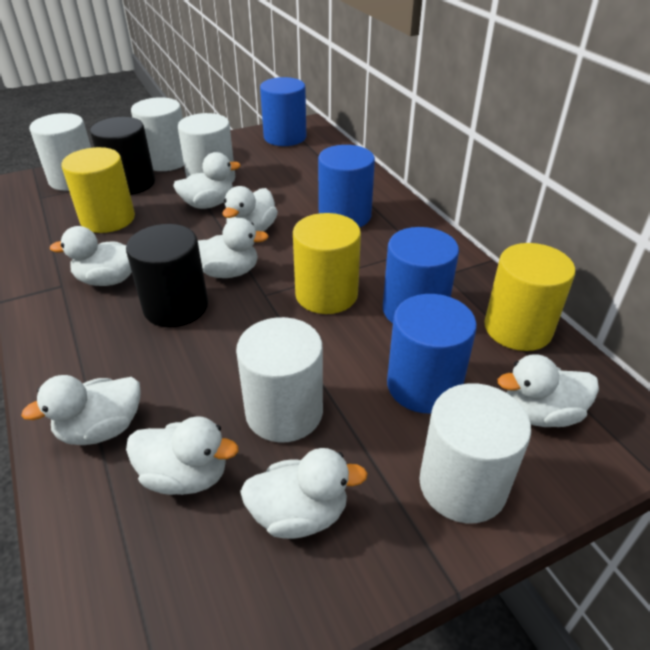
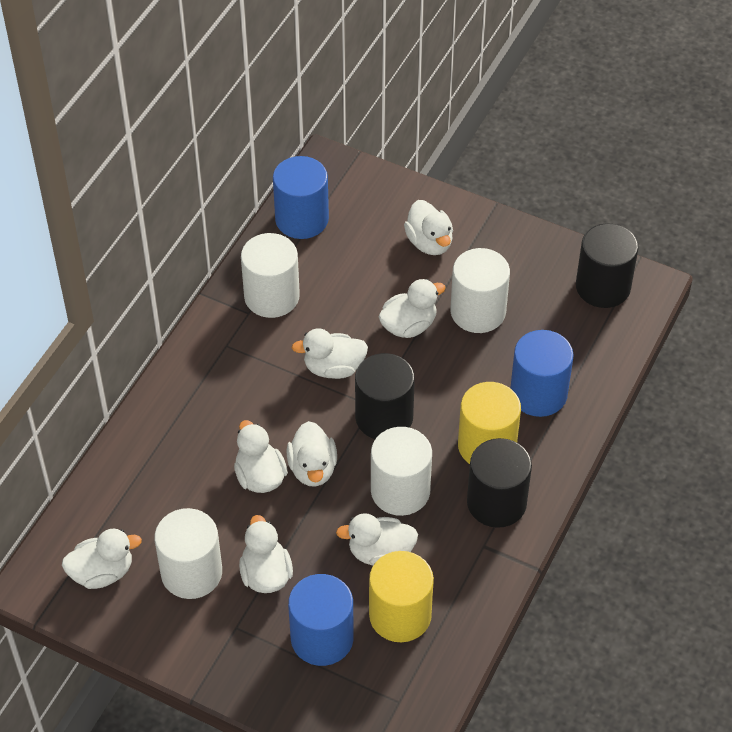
black cylinder: 2 -> 3
blue cylinder: 4 -> 3
white cylinder: 5 -> 4
yellow cylinder: 3 -> 2

